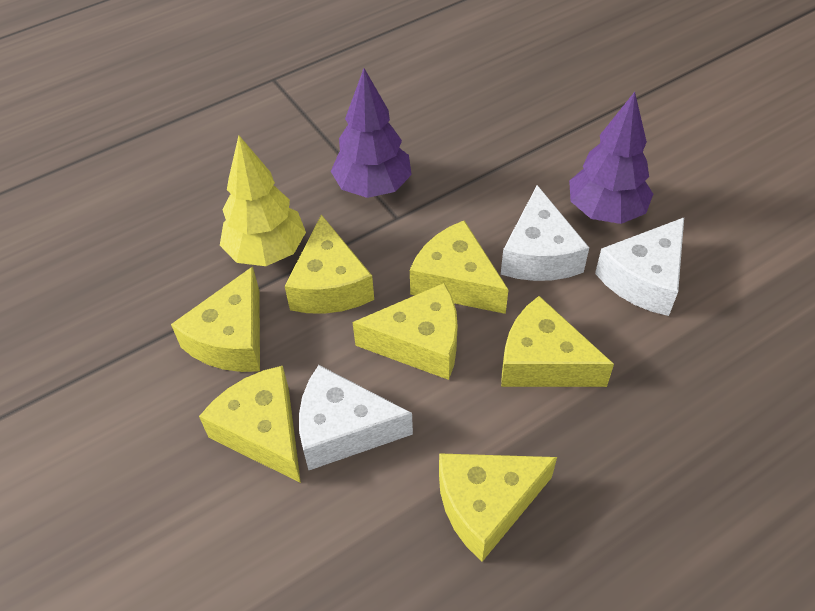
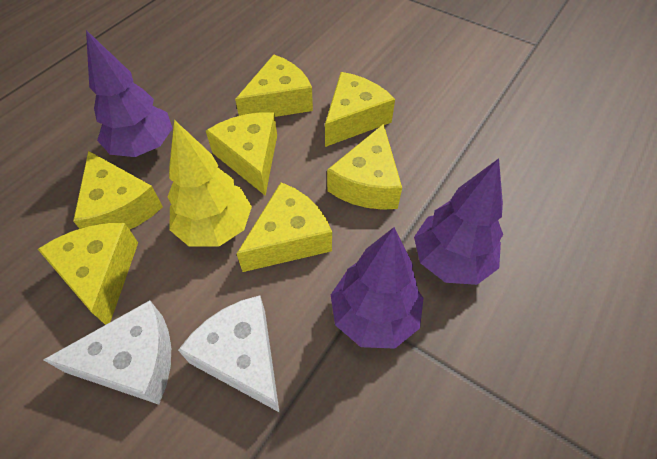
purple tree: 2 -> 3
white cheese: 3 -> 2

